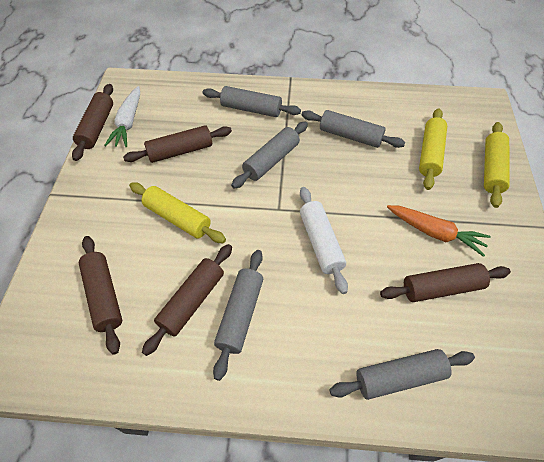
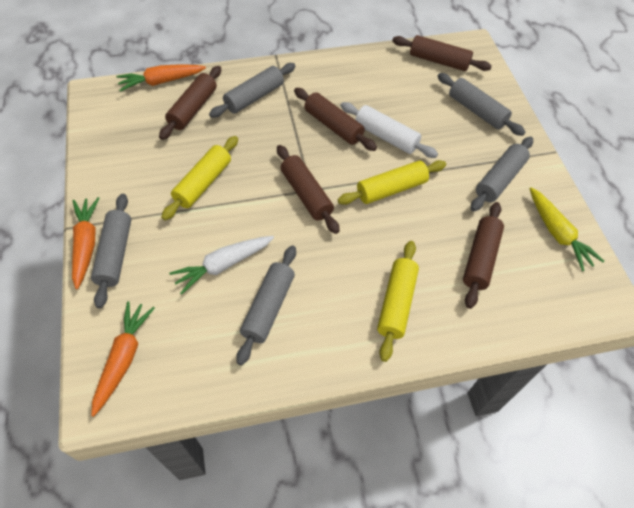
orange carrot: 1 -> 3
yellow carrot: 0 -> 1

